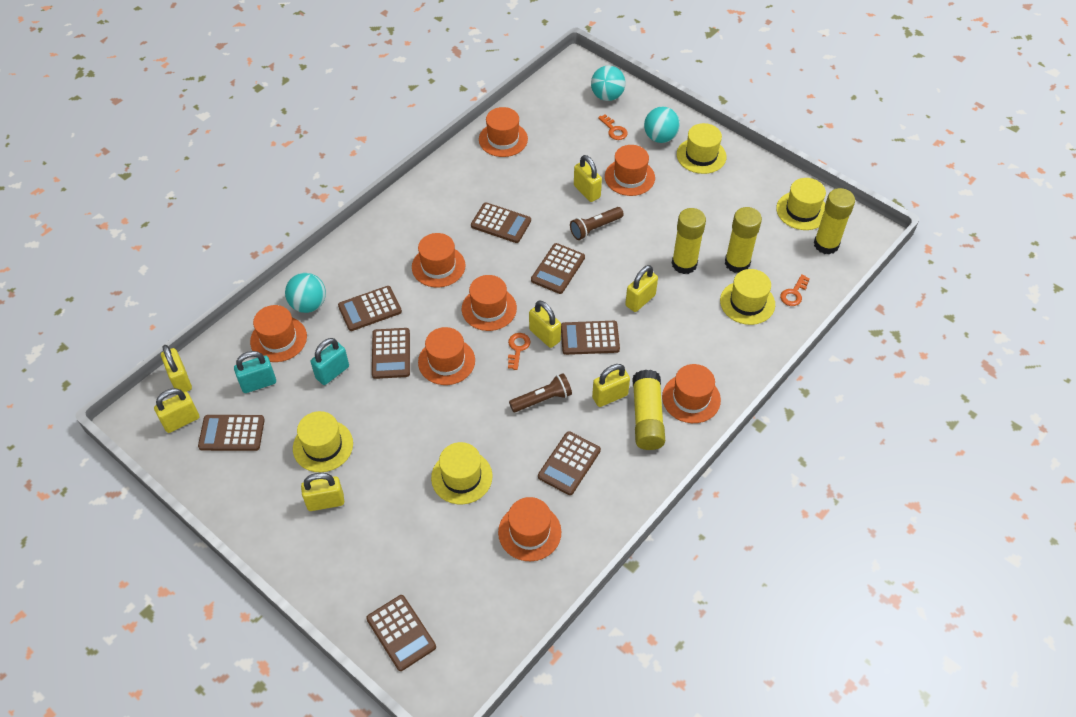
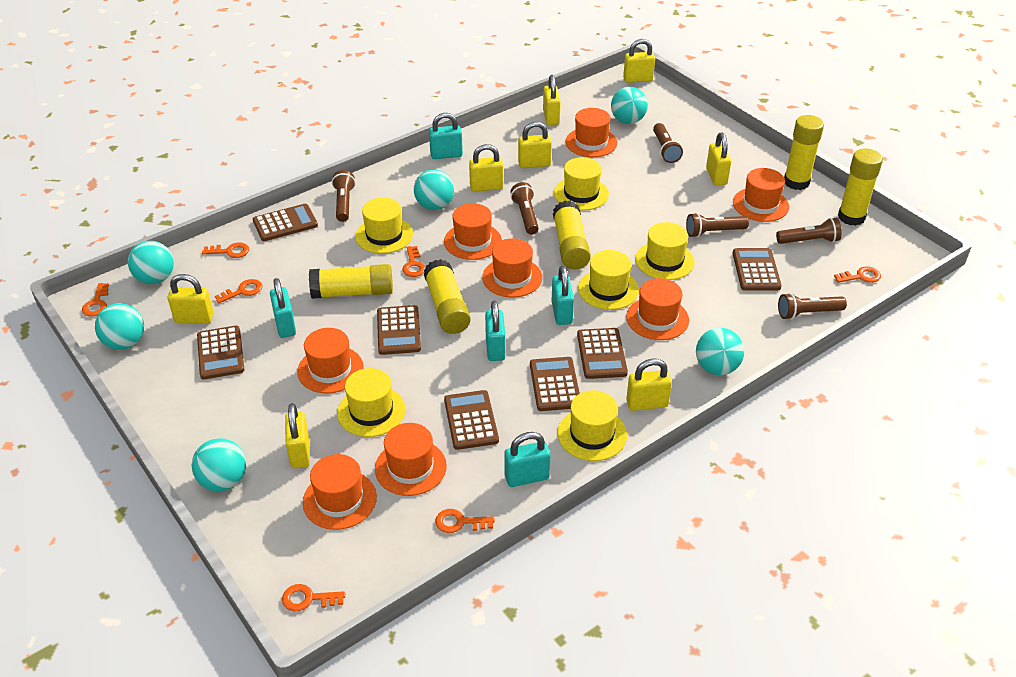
brown calculator: 8 -> 7
brown flashlight: 2 -> 6
orange key: 3 -> 7
turquoise ball: 3 -> 6
turquoise padlock: 2 -> 5
yellow glue stick: 4 -> 5
yellow hat: 5 -> 6
yellow padlock: 7 -> 8

